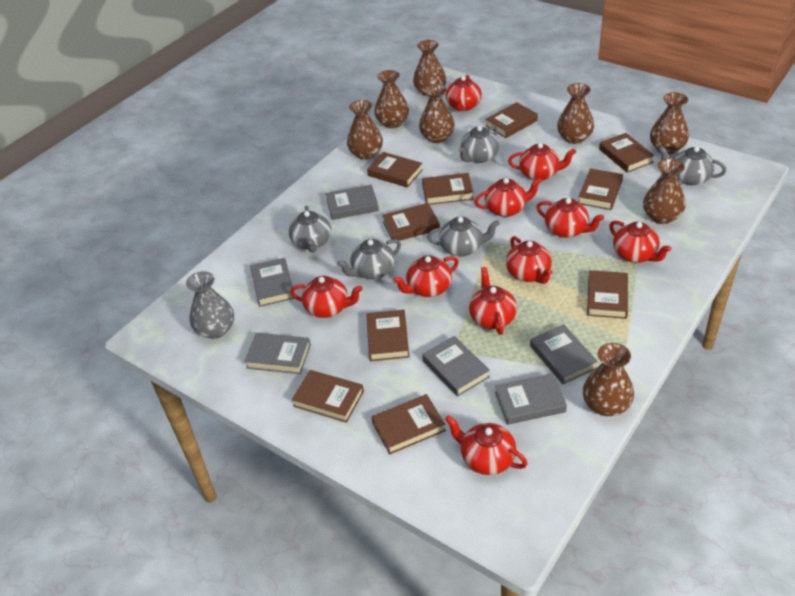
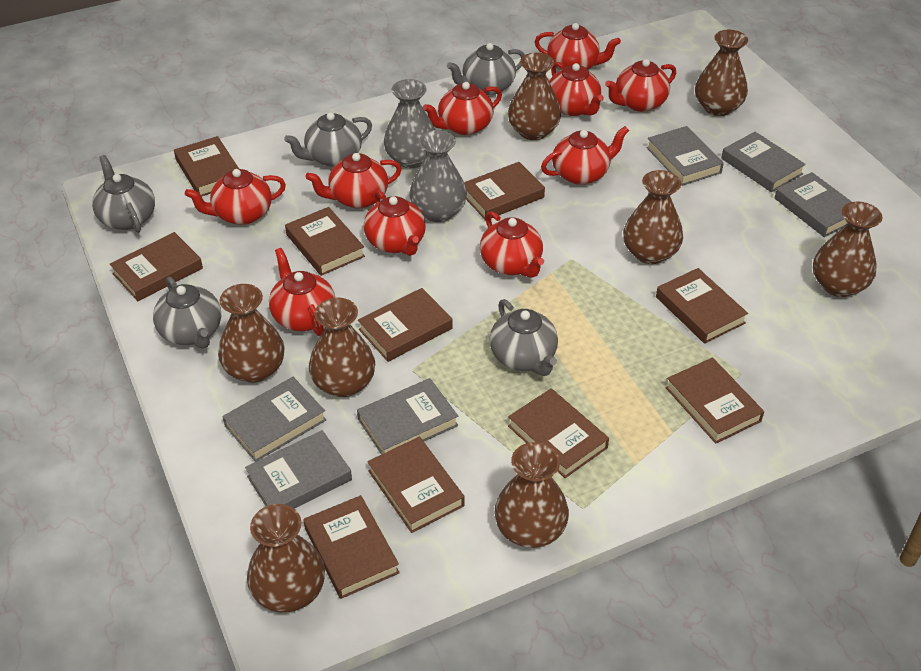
grey vase: 1 -> 2

